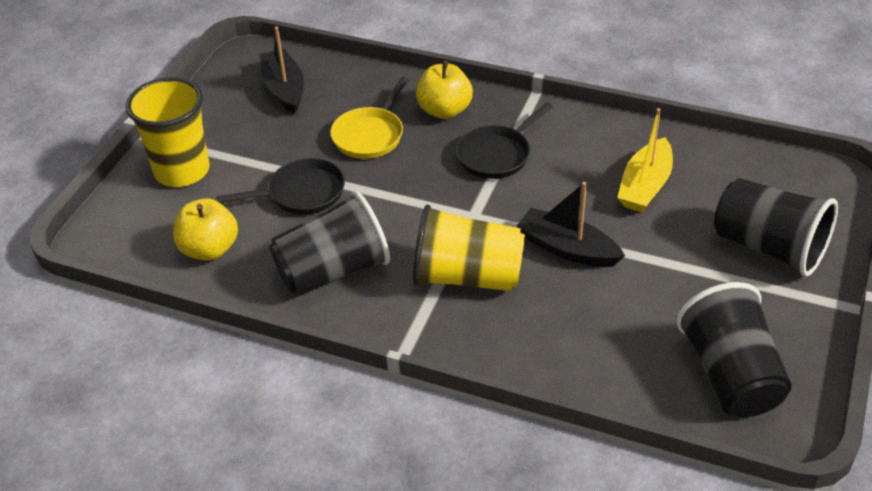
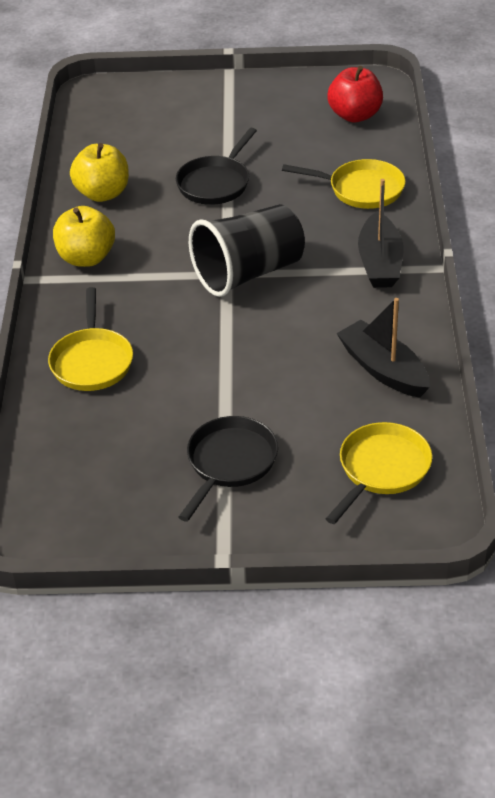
black cup: 3 -> 1
red apple: 0 -> 1
yellow boat: 1 -> 0
yellow cup: 2 -> 0
yellow pan: 1 -> 3

